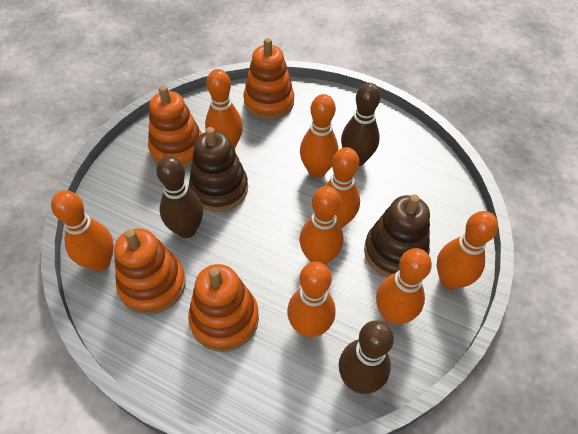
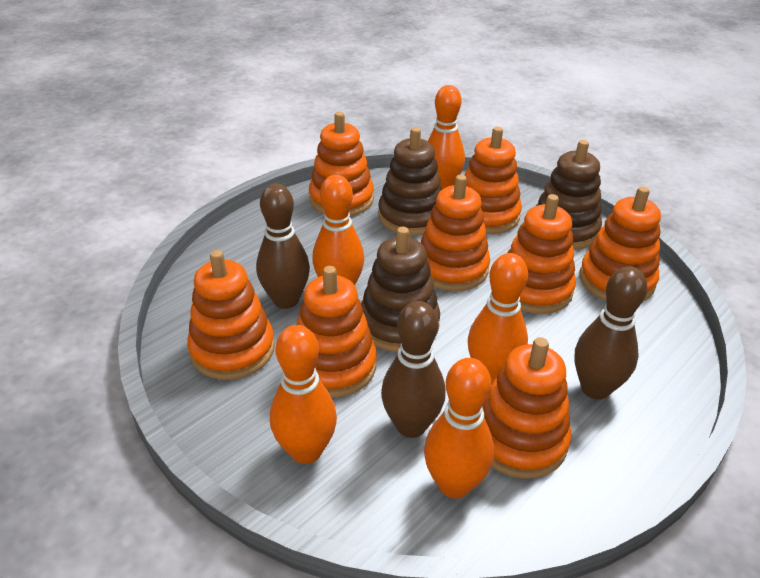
brown stacking toy: 2 -> 3
orange bowling pin: 8 -> 5
orange stacking toy: 4 -> 8

